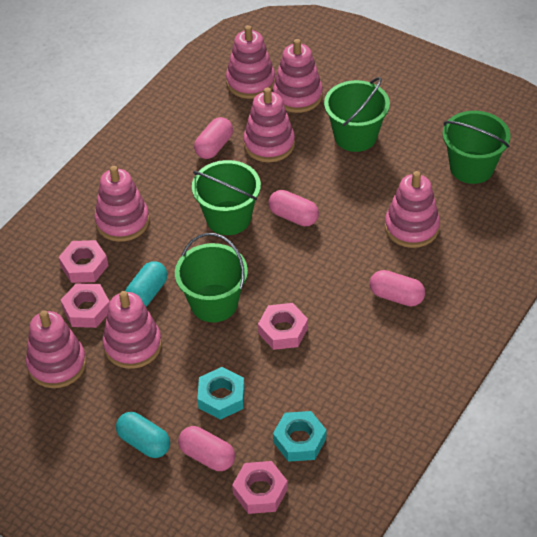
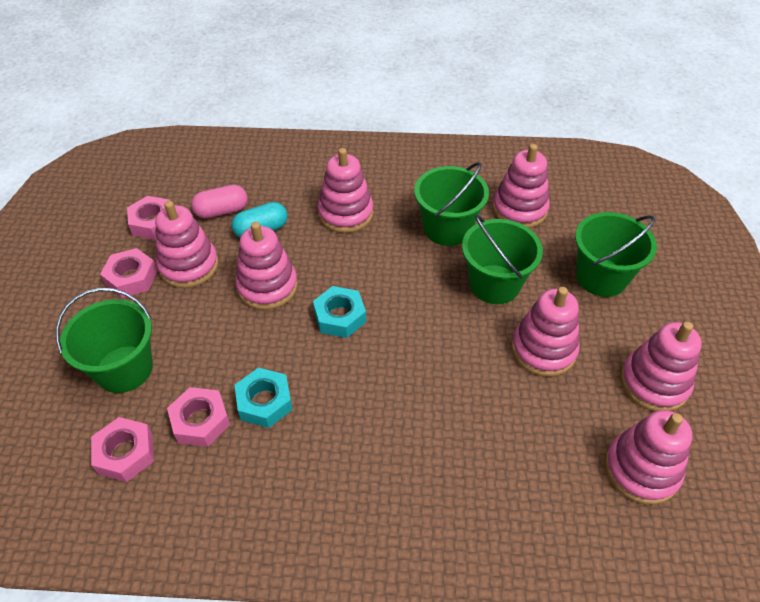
pink capsule: 4 -> 1
turquoise capsule: 2 -> 1

